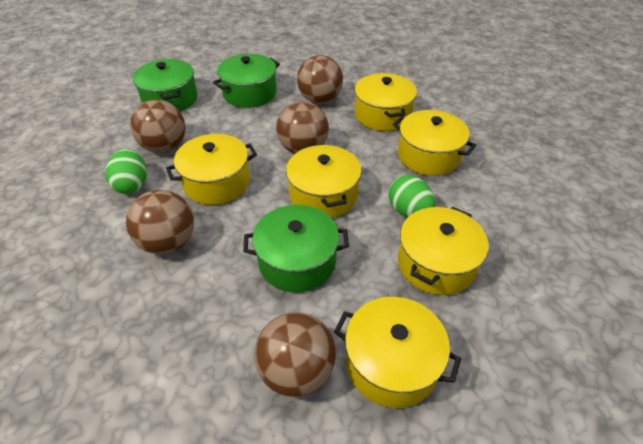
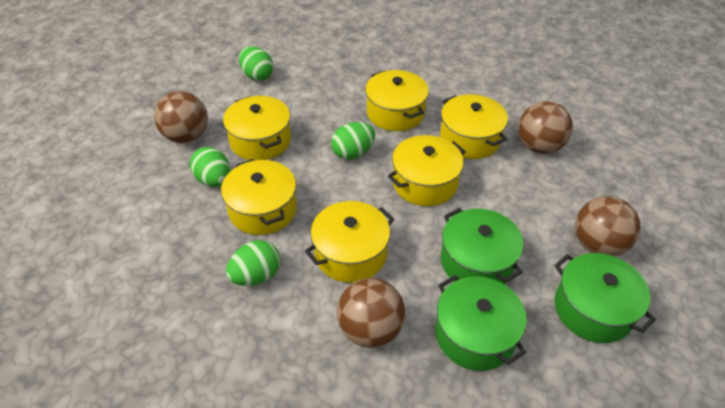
brown ball: 5 -> 4
green egg: 2 -> 4

